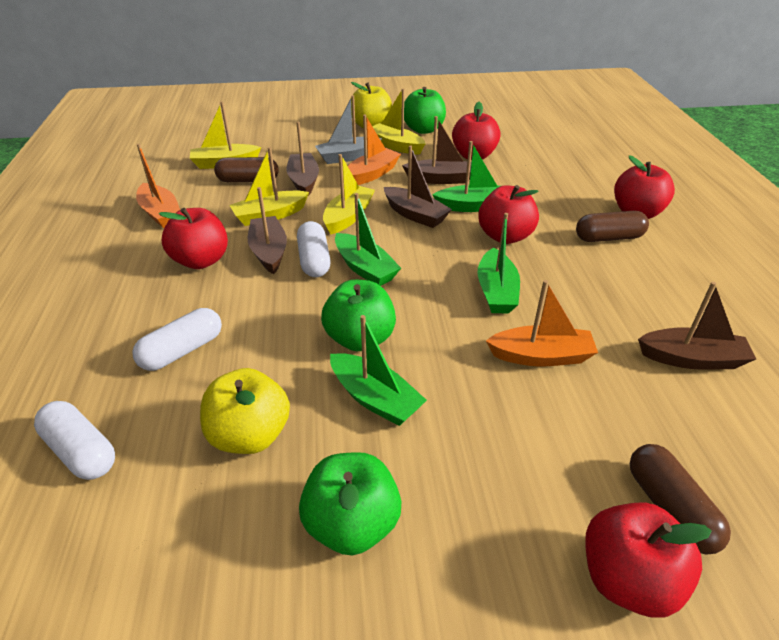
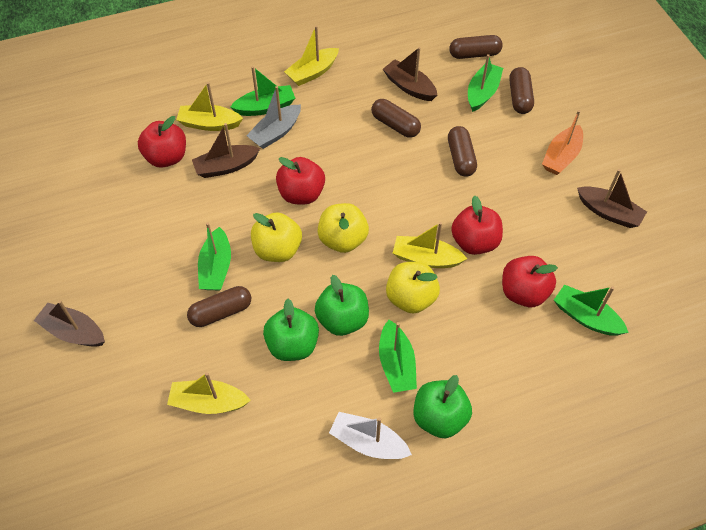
brown boat: 5 -> 4
brown capsule: 3 -> 5
green boat: 4 -> 5
orange boat: 3 -> 1
red apple: 5 -> 4
white boat: 0 -> 1
white capsule: 3 -> 0
yellow apple: 2 -> 3

